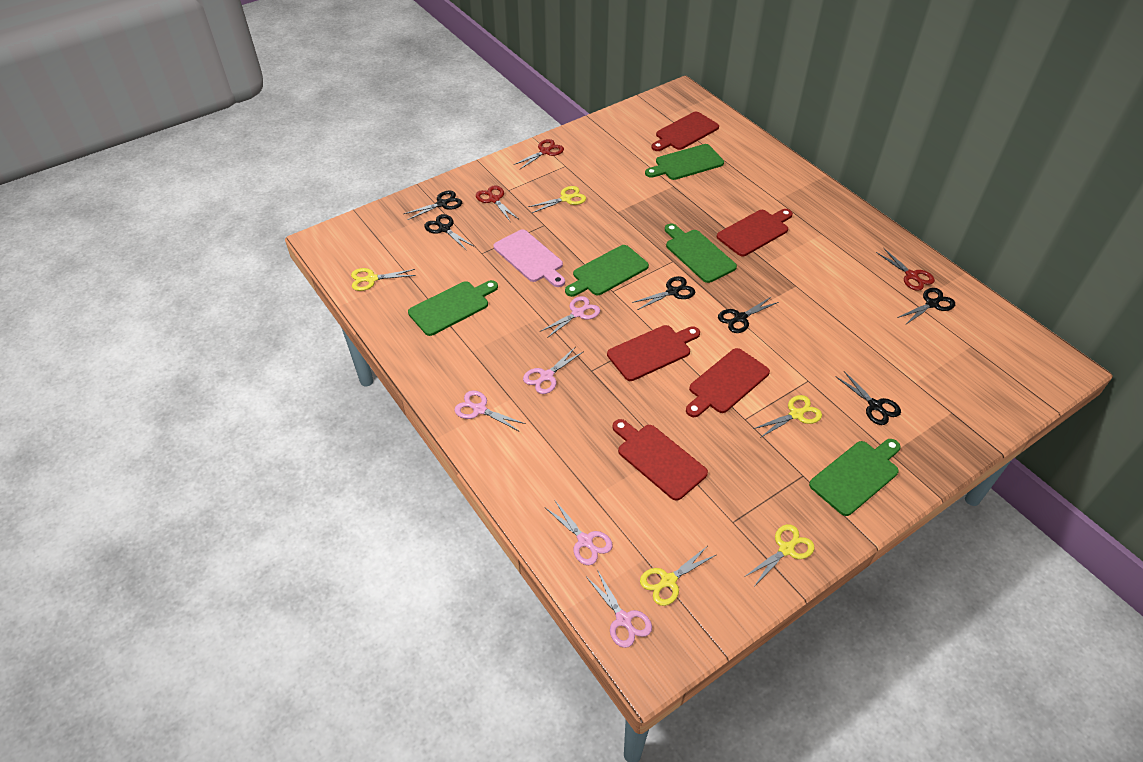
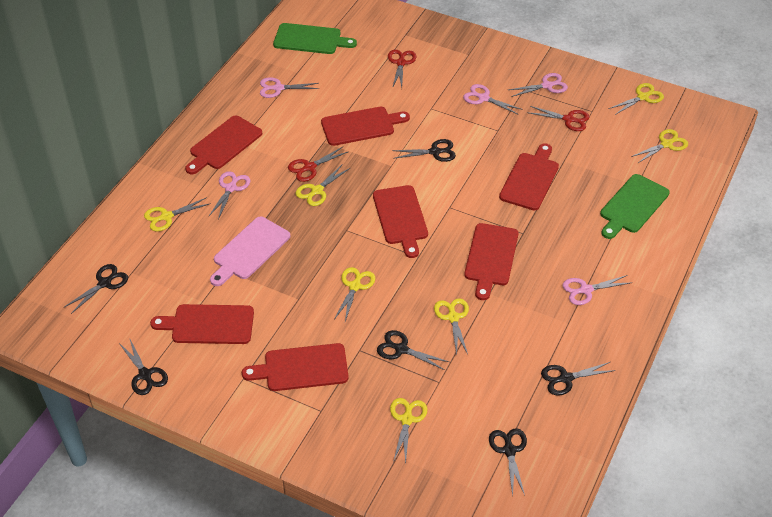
green cutting board: 5 -> 2
red cutting board: 5 -> 7
yellow scissors: 5 -> 7

